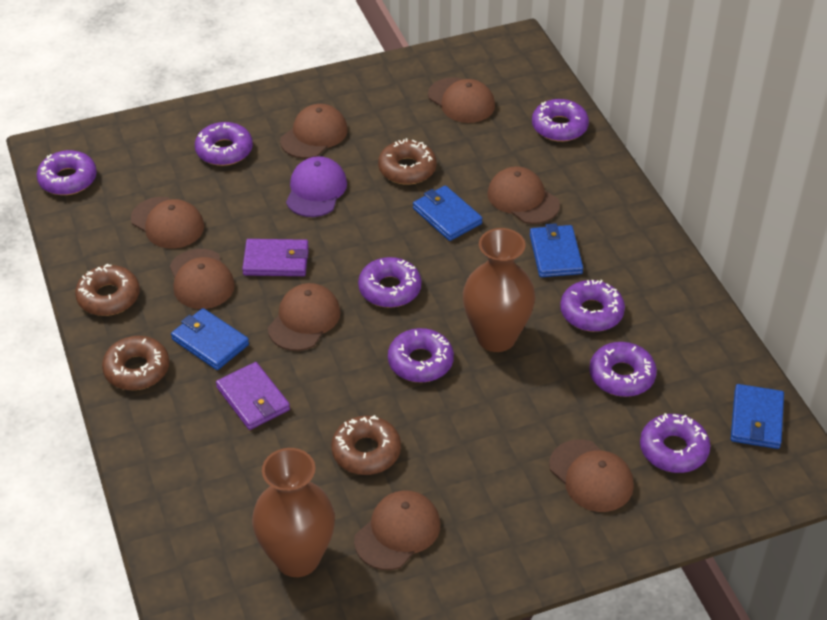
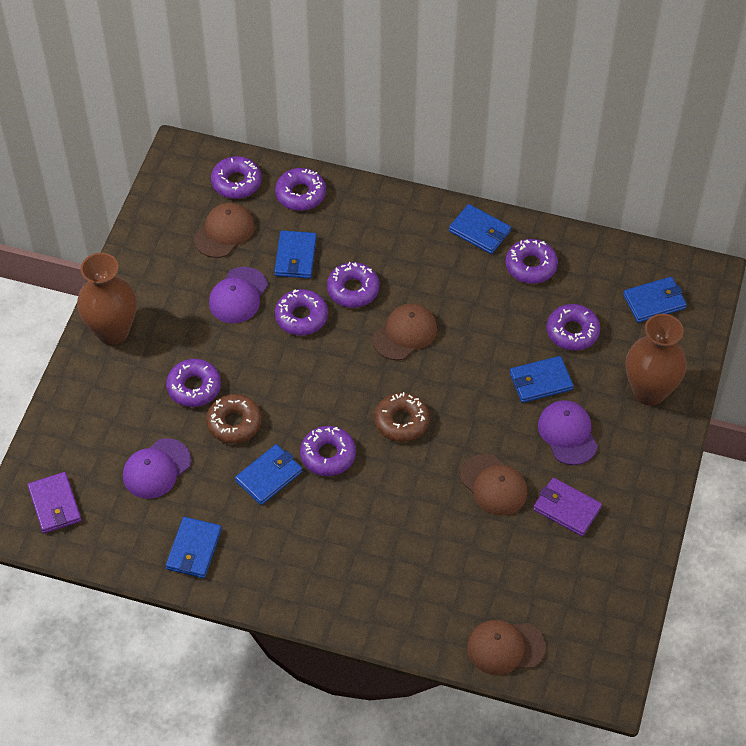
blue wallet: 4 -> 6
brown cap: 8 -> 4
brown donut: 4 -> 2
purple cap: 1 -> 3

